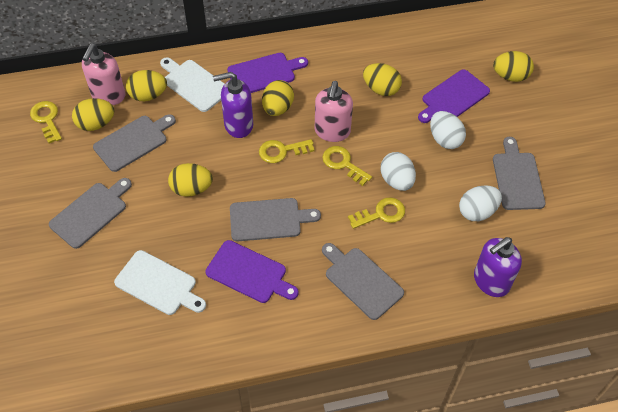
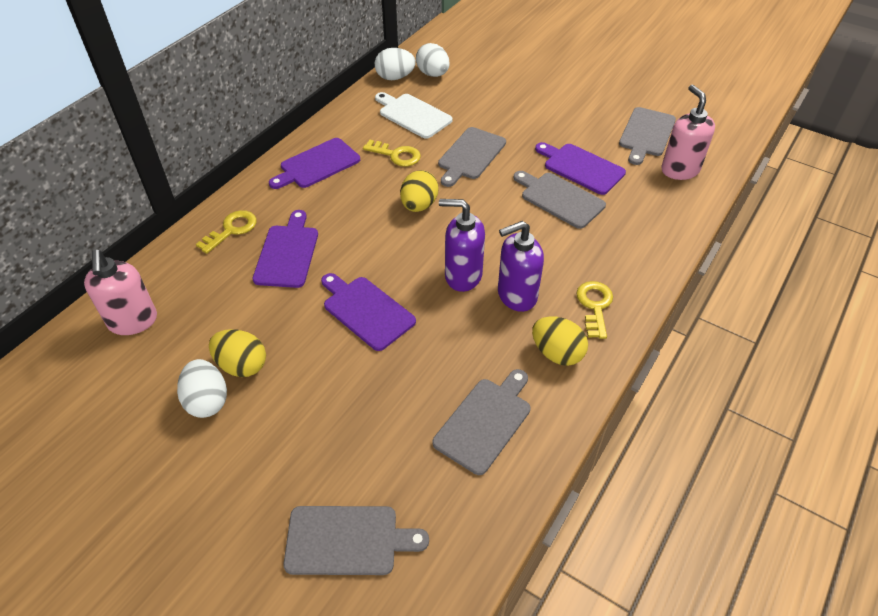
purple cutting board: 3 -> 4
white cutting board: 2 -> 1
yellow egg: 6 -> 3
yellow key: 4 -> 3

